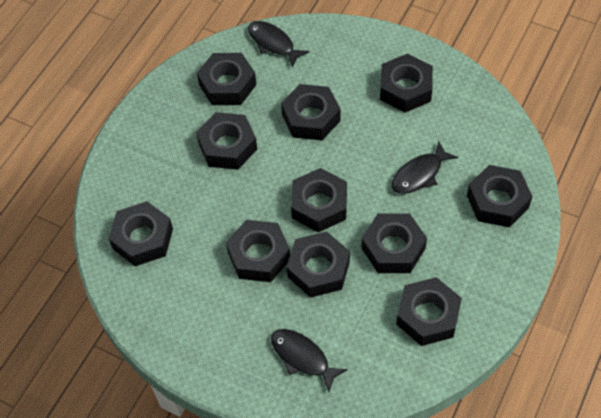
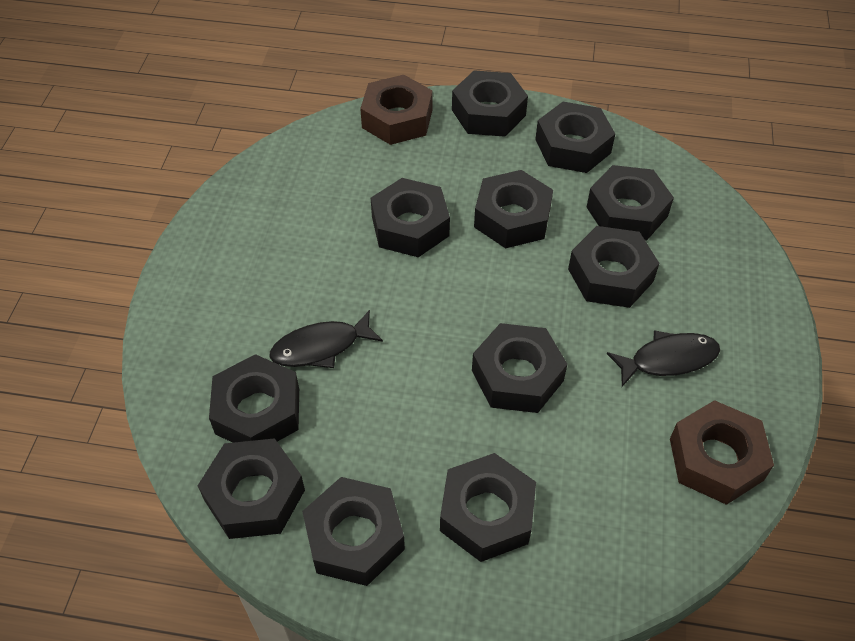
black fish: 3 -> 2
brown nut: 0 -> 2

